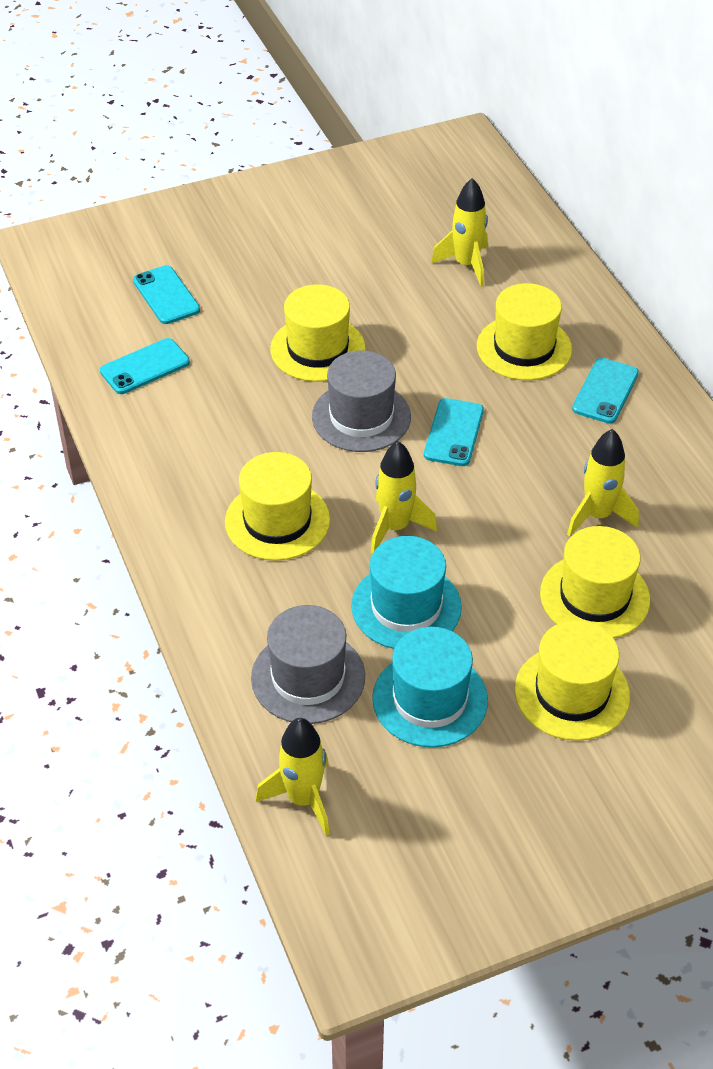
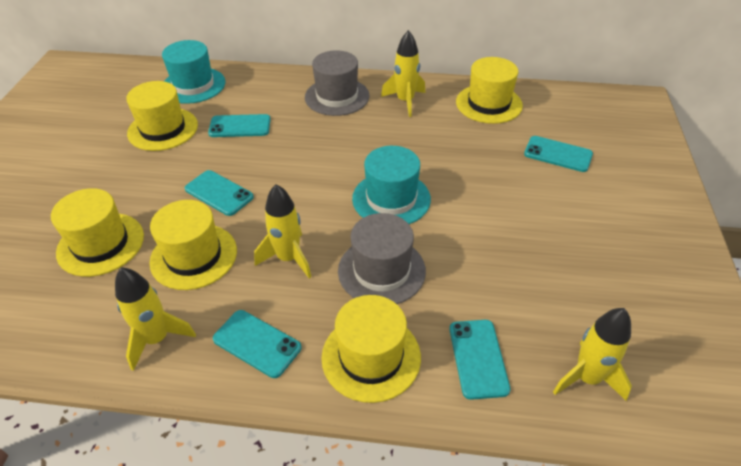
turquoise phone: 4 -> 5

